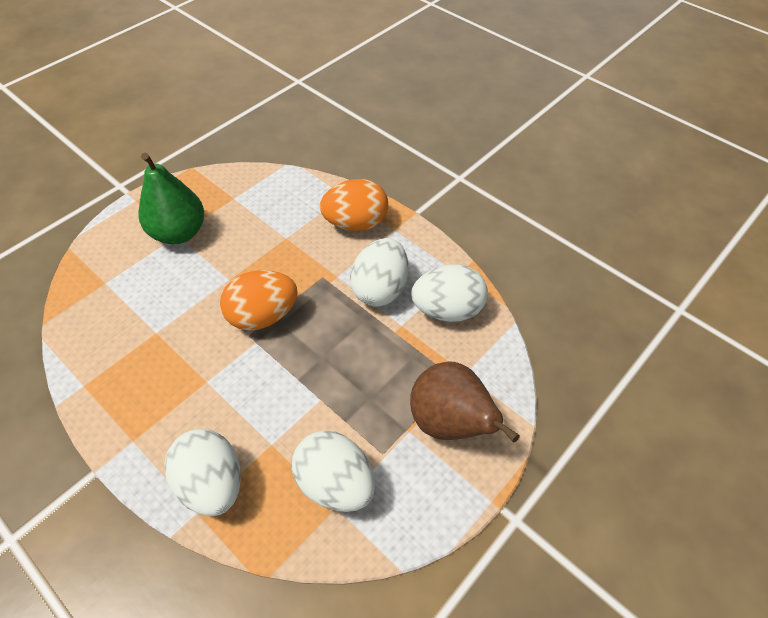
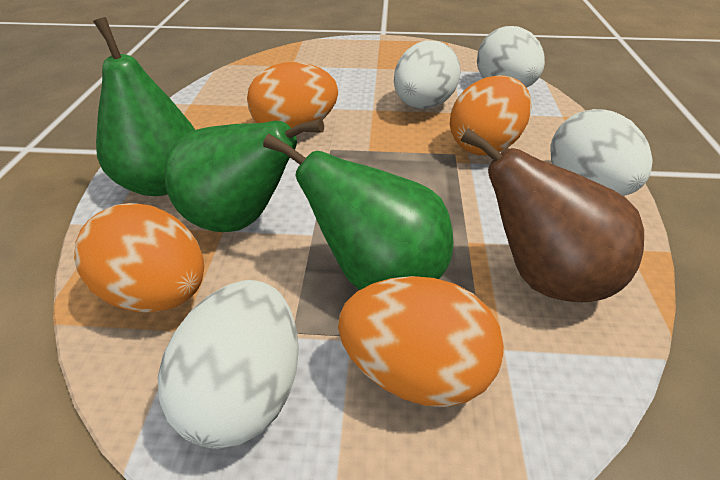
green pear: 1 -> 3
orange egg: 2 -> 4

